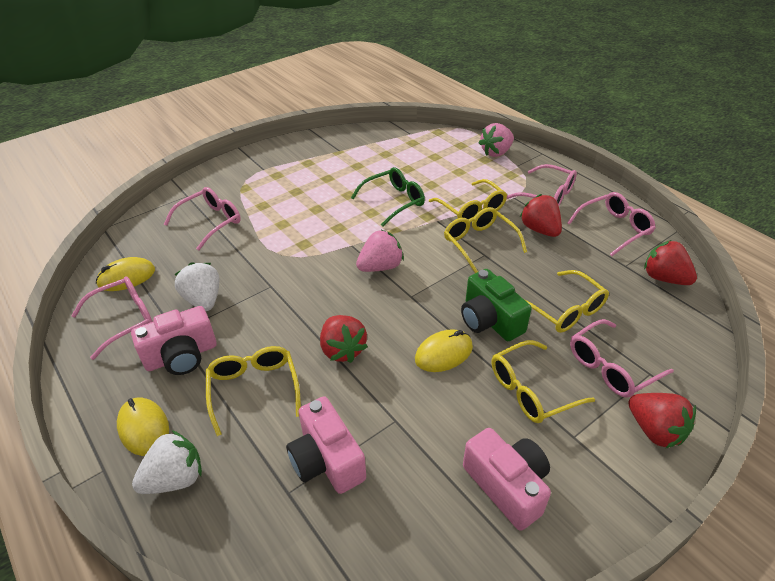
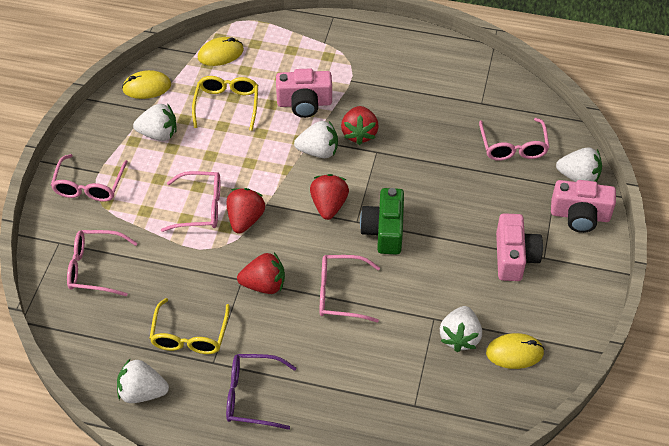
green glasses: 1 -> 0
pink strawberry: 2 -> 0
purple glasses: 0 -> 1
white strawberry: 2 -> 5
yellow glasses: 5 -> 2

